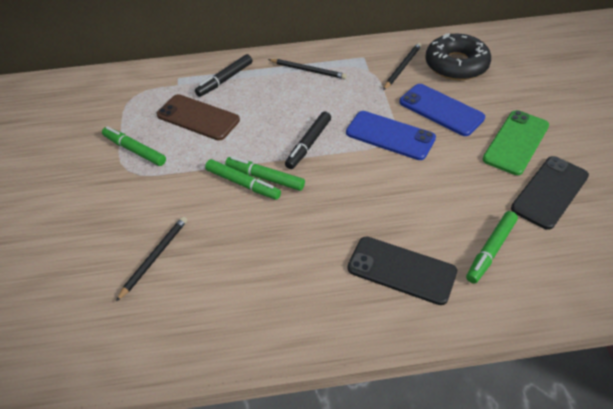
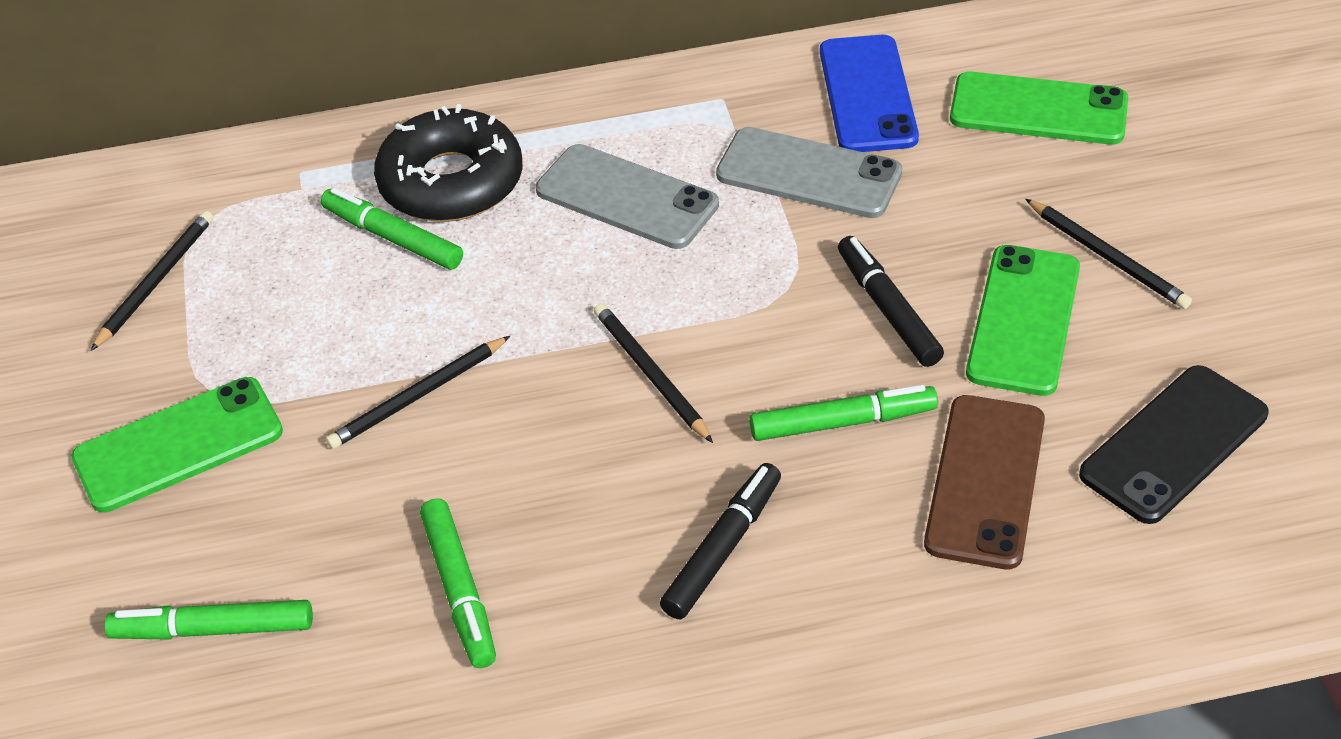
black pencil: 3 -> 4
black phone: 2 -> 1
blue phone: 2 -> 1
green phone: 1 -> 3
grey phone: 0 -> 2

